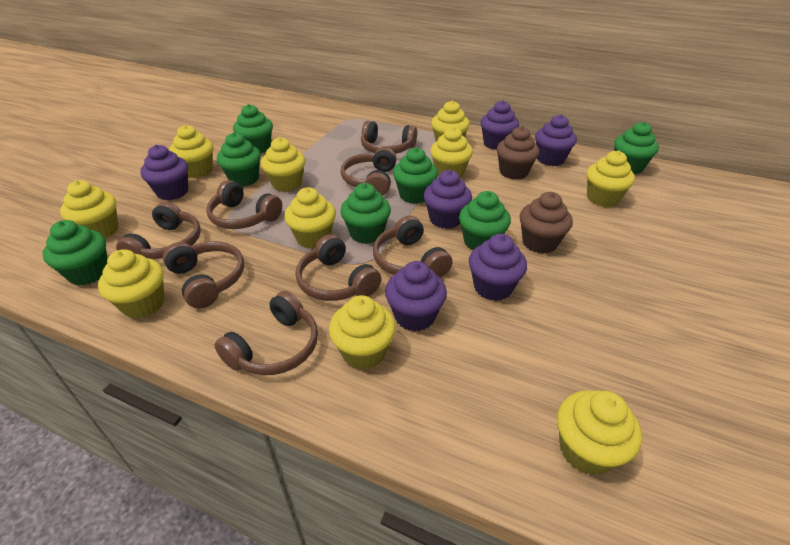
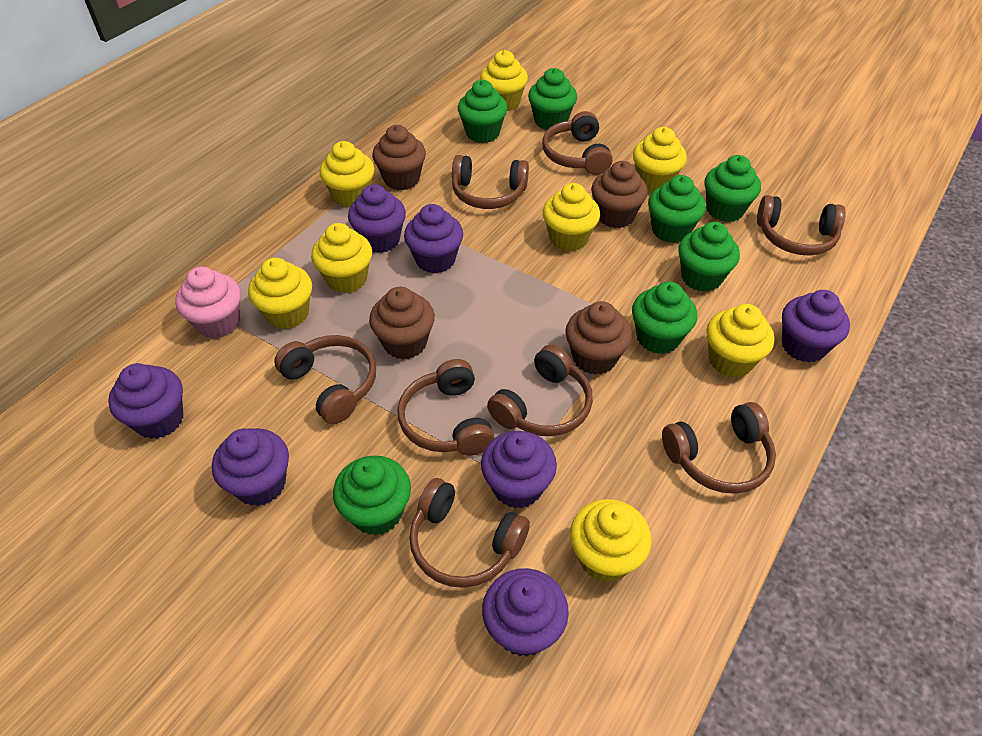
brown cupcake: 2 -> 4
pink cupcake: 0 -> 1
purple cupcake: 6 -> 7
yellow cupcake: 10 -> 8

